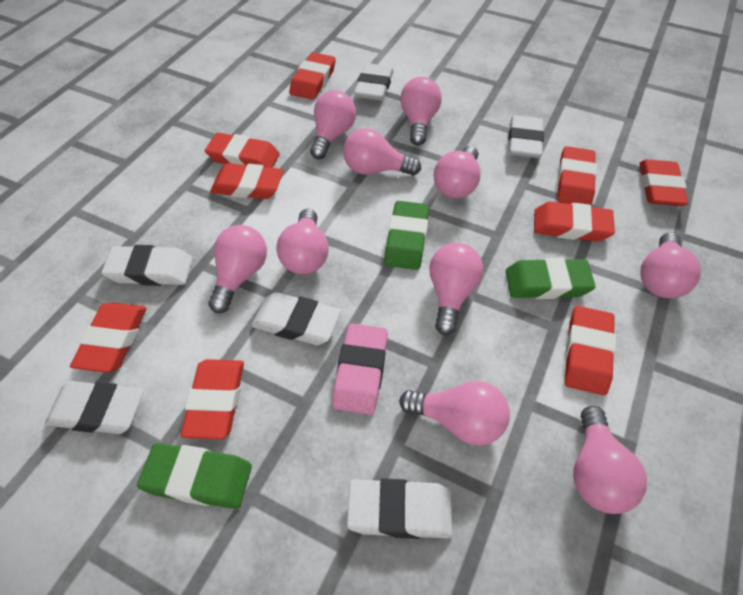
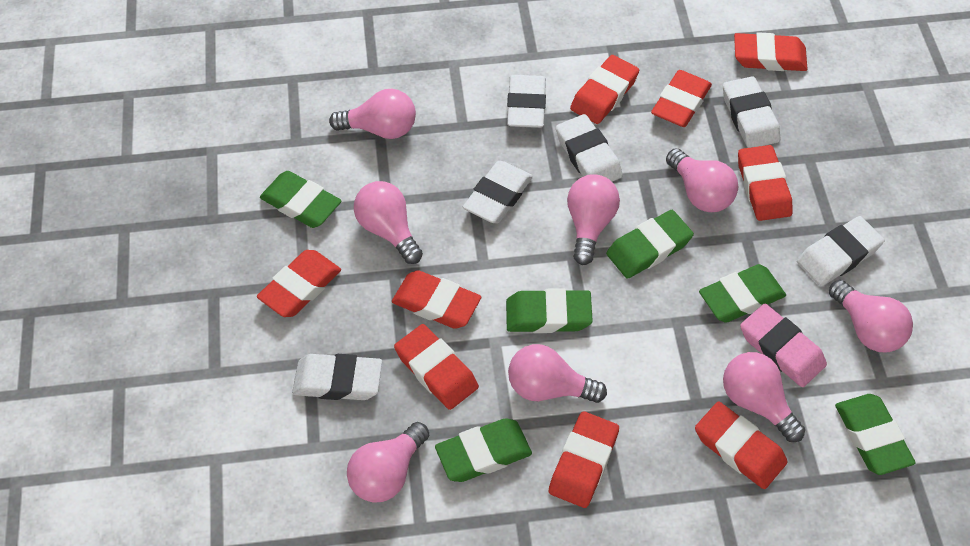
green eraser: 3 -> 6
pink light bulb: 10 -> 8

